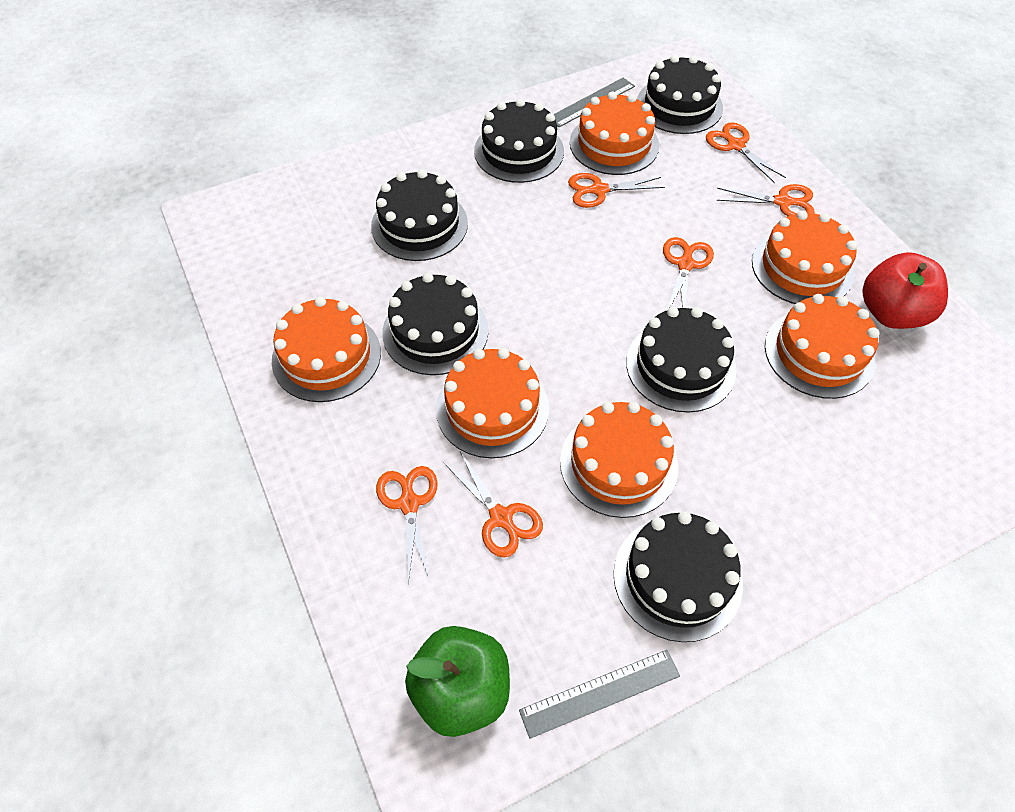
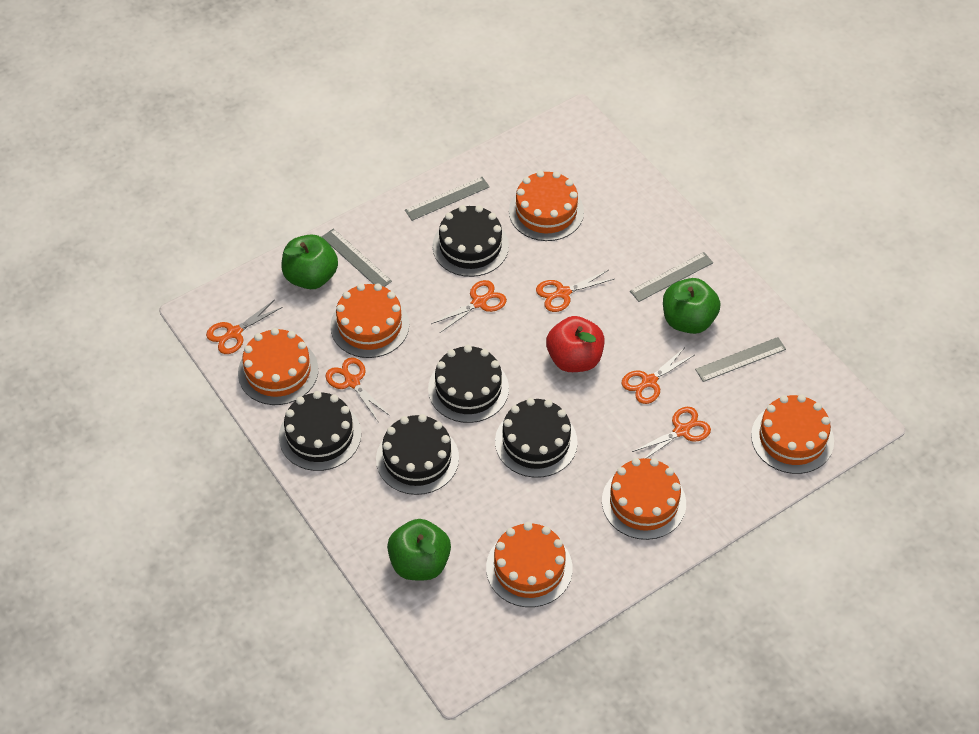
black cake: 6 -> 5
green apple: 1 -> 3
grey ruler: 2 -> 4

